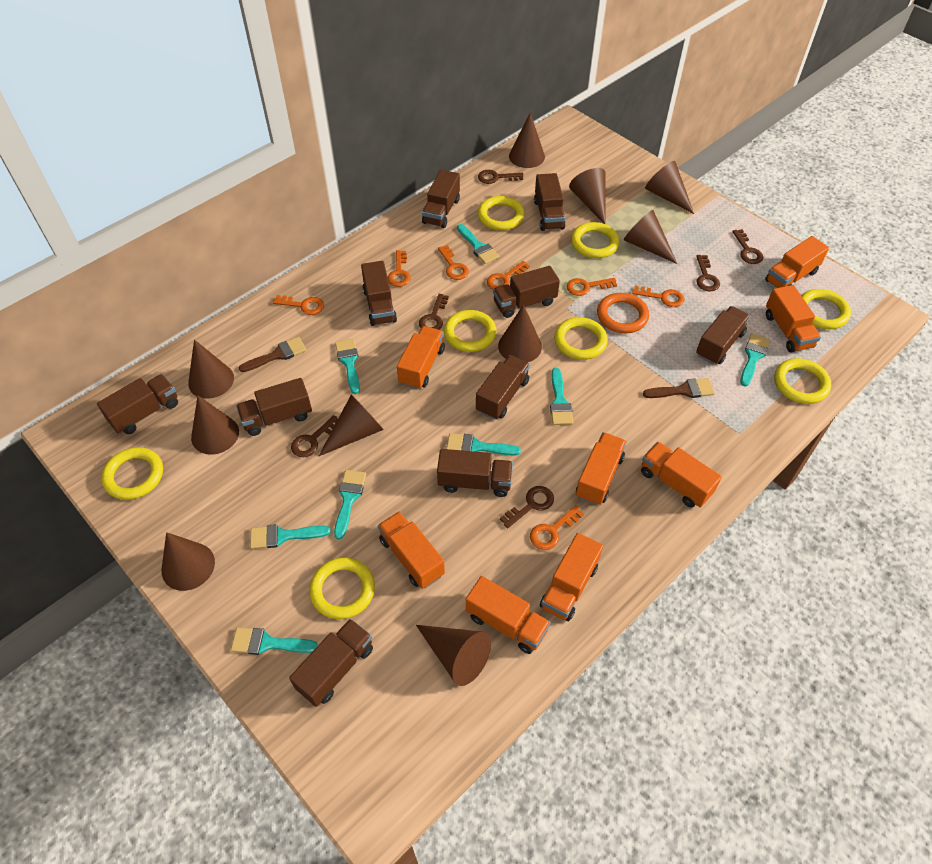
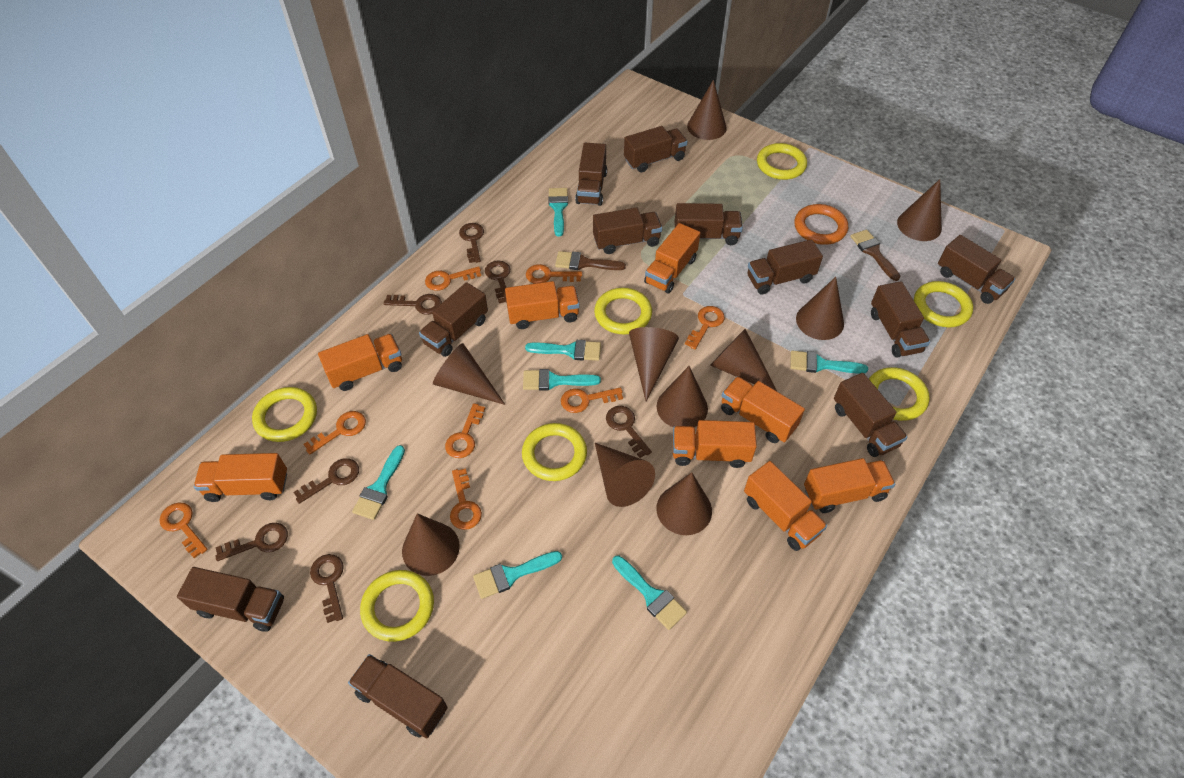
brown key: 6 -> 7
brown truck: 10 -> 11
orange key: 7 -> 8
turquoise brush: 8 -> 7
yellow ring: 8 -> 7

